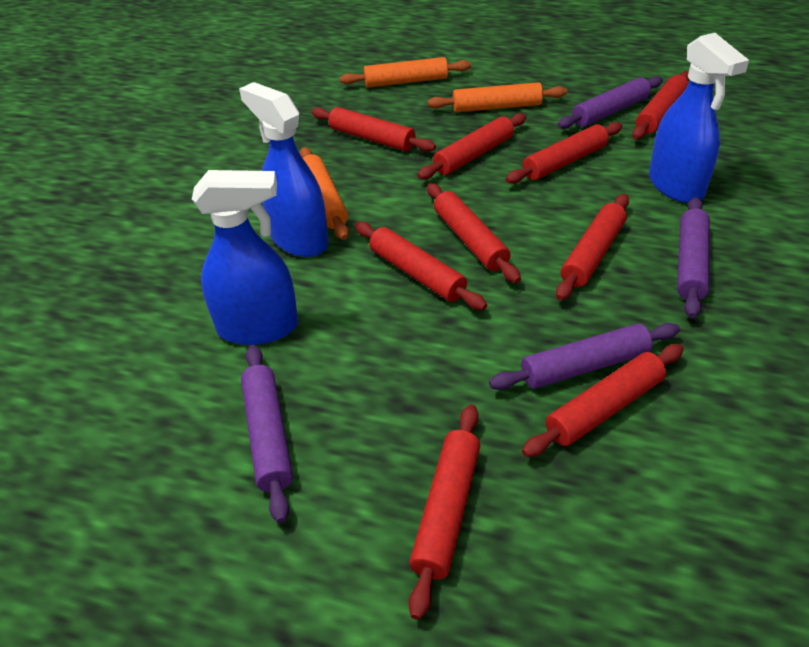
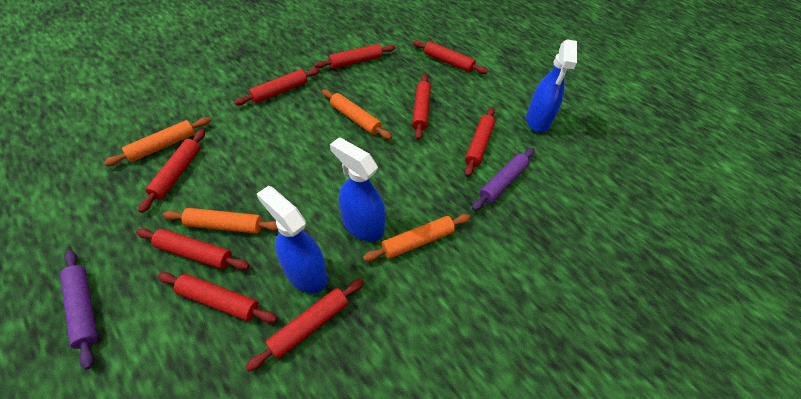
orange rolling pin: 3 -> 4
purple rolling pin: 4 -> 2

